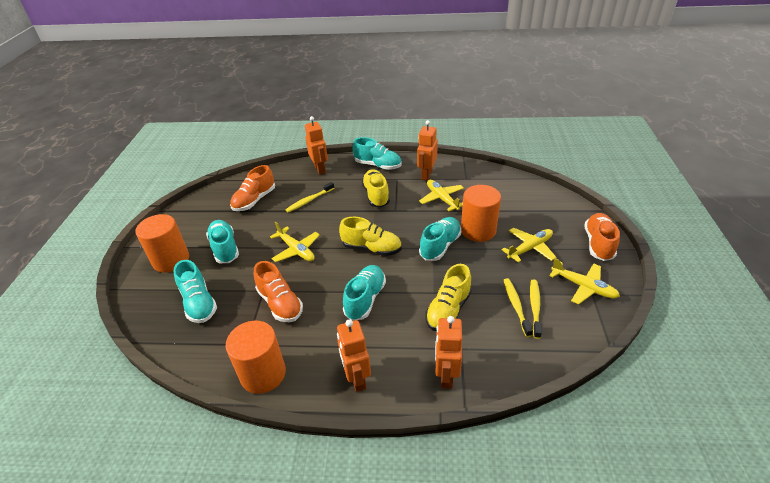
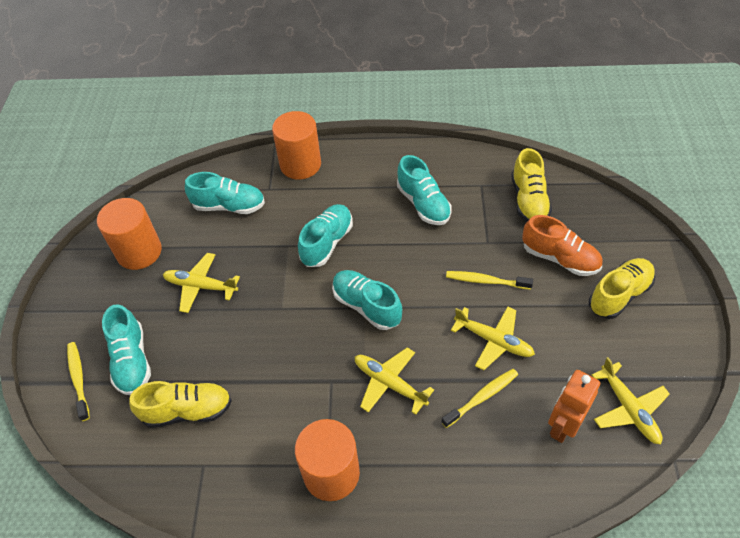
orange robot: 4 -> 1
orange shoe: 3 -> 1

